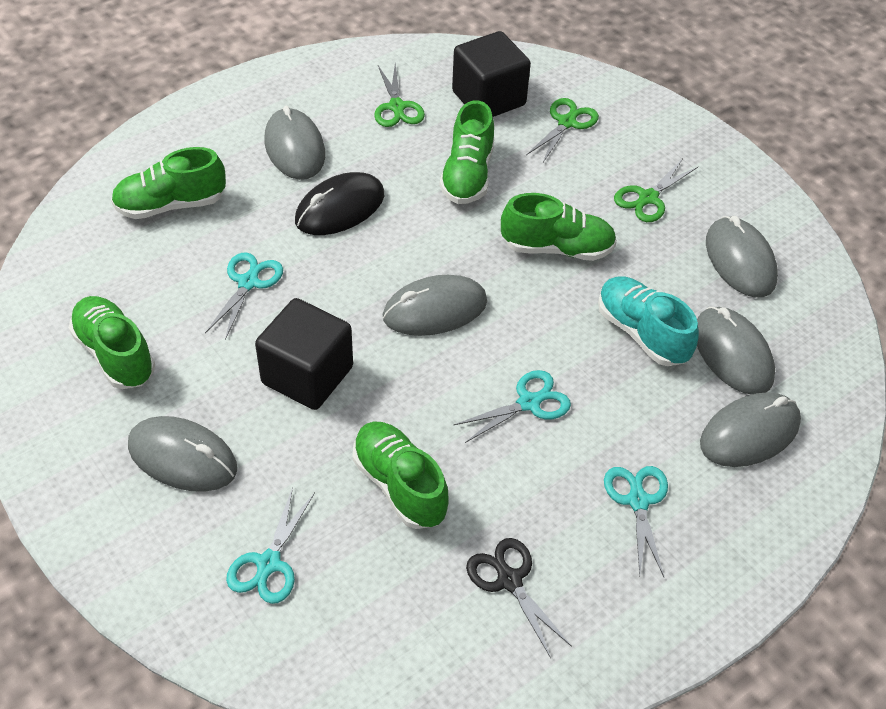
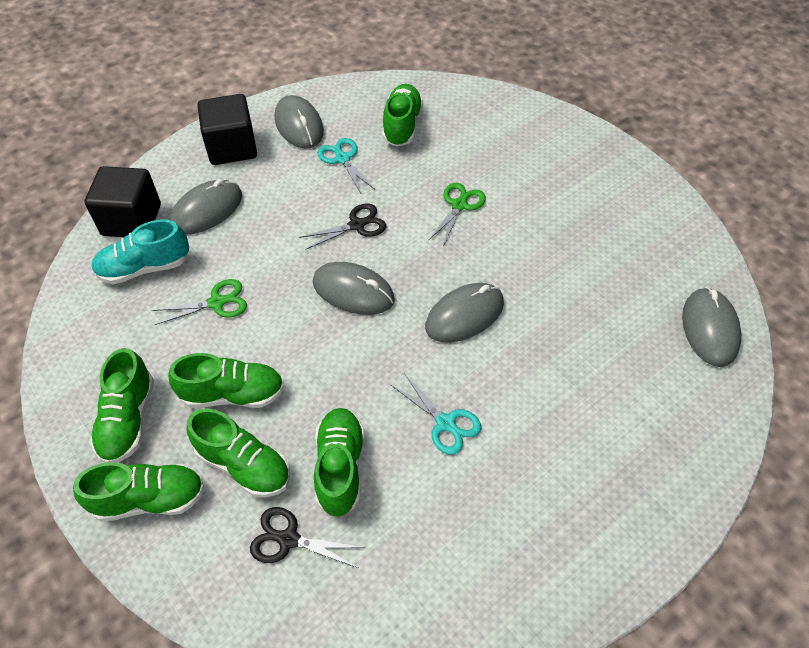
black mouse: 1 -> 0
black scissors: 1 -> 2
green scissors: 3 -> 2
green shoe: 5 -> 6
grey mouse: 6 -> 5
turquoise scissors: 4 -> 2

